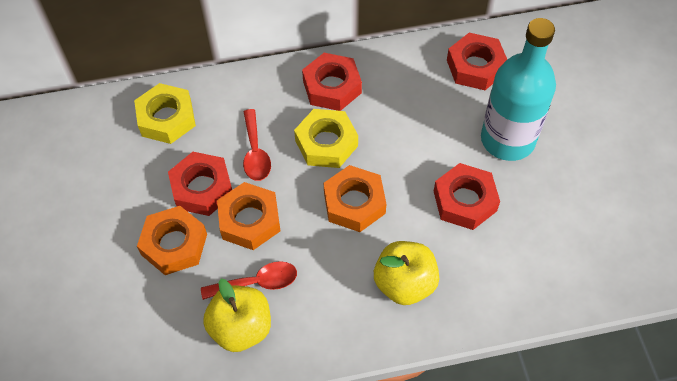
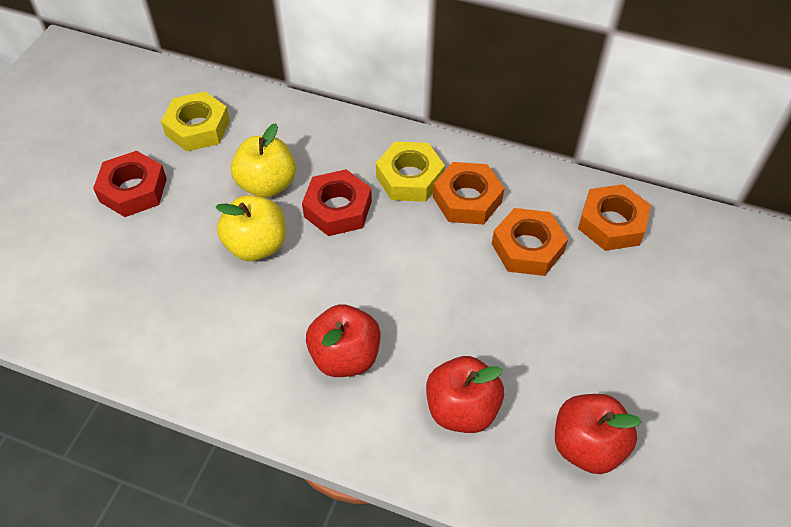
red apple: 0 -> 3
red nut: 4 -> 2
red spoon: 2 -> 0
turquoise bottle: 1 -> 0

